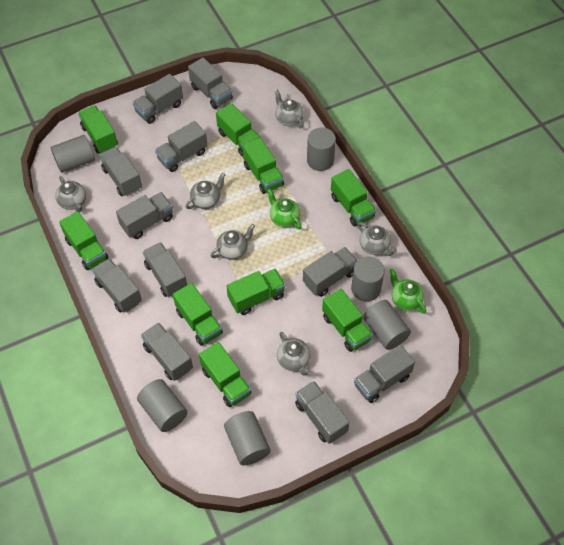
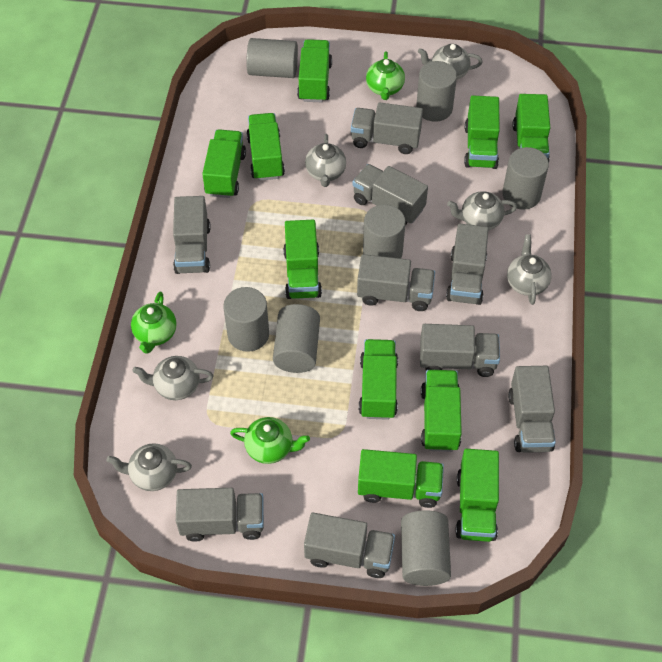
green teapot: 2 -> 3
green truck: 9 -> 10
grey cylinder: 6 -> 7
grey truck: 11 -> 9

